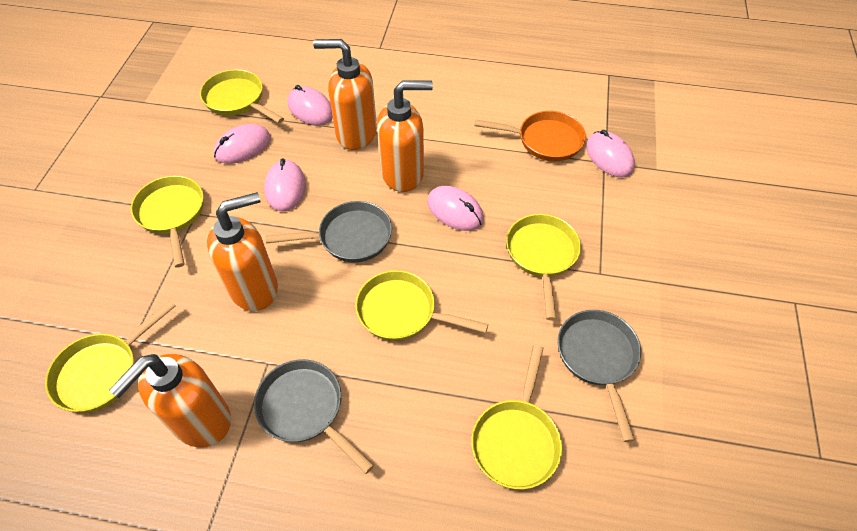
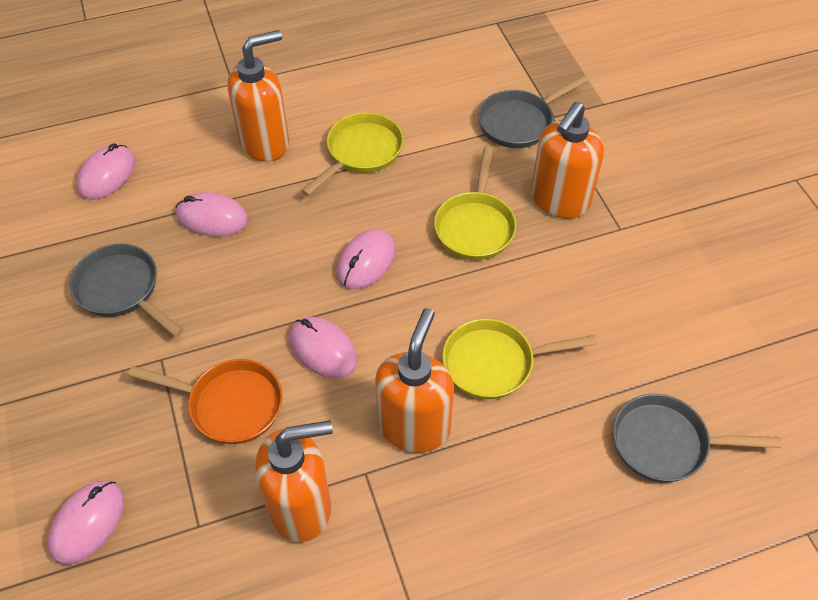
yellow pan: 6 -> 3

